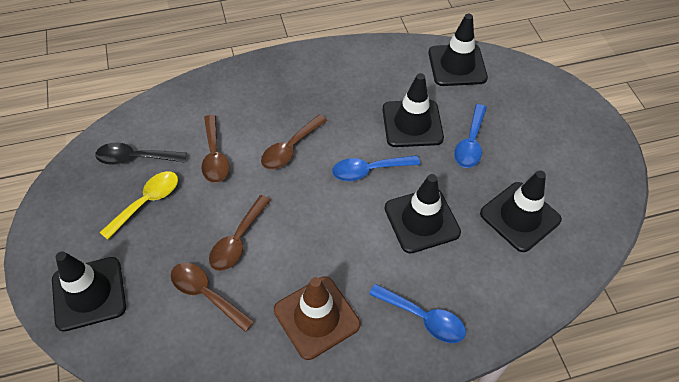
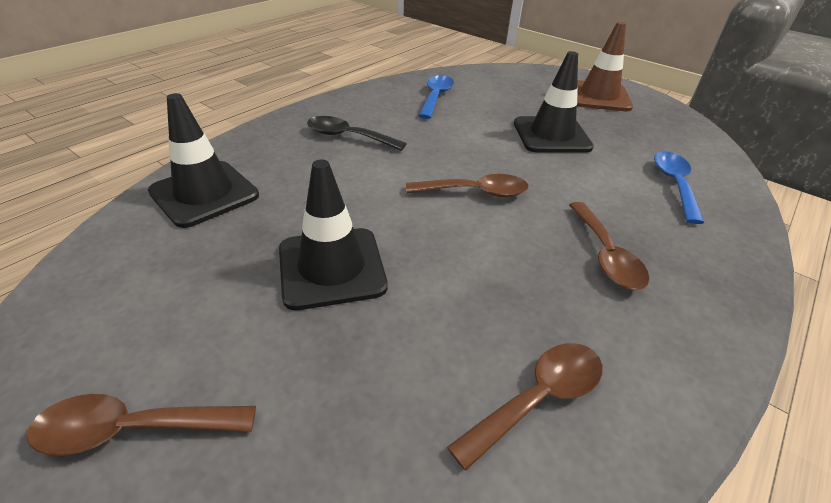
black traffic cone: 5 -> 3
blue spoon: 3 -> 2
yellow spoon: 1 -> 0

